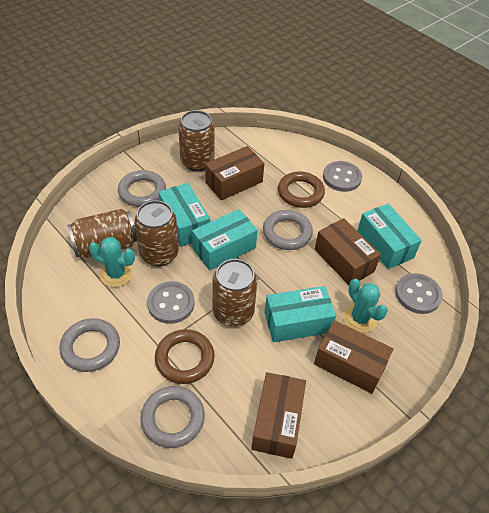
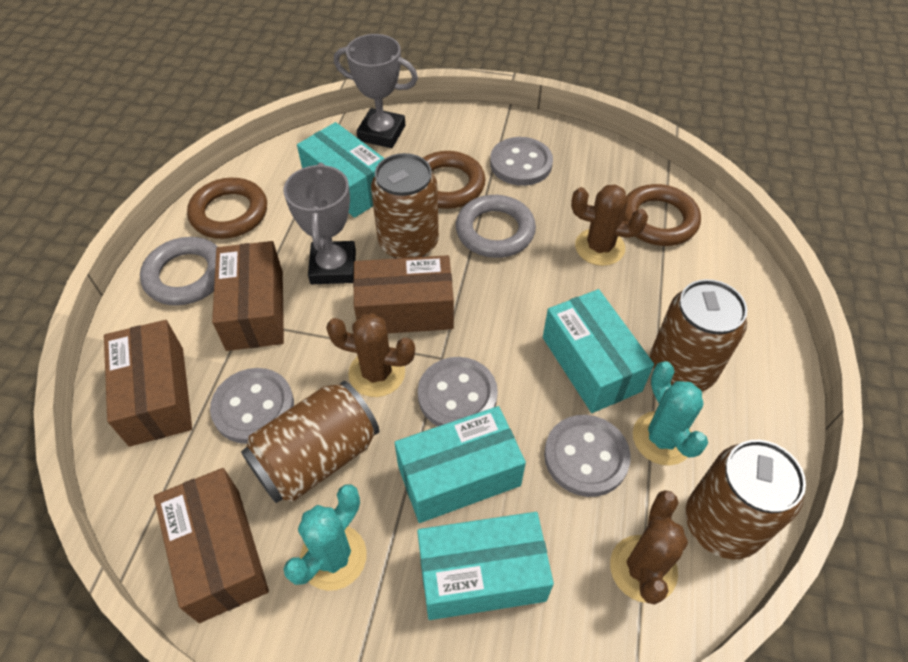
brown cactus: 0 -> 3
brown ring: 2 -> 3
grey button: 3 -> 4
grey ring: 4 -> 2
grey trophy: 0 -> 2

